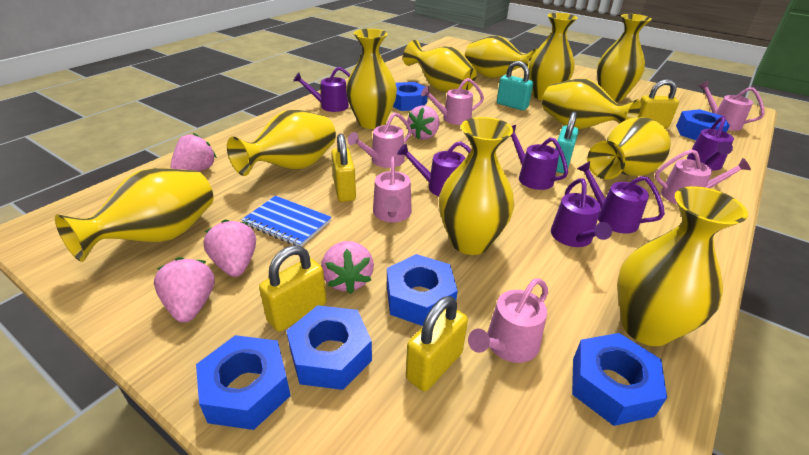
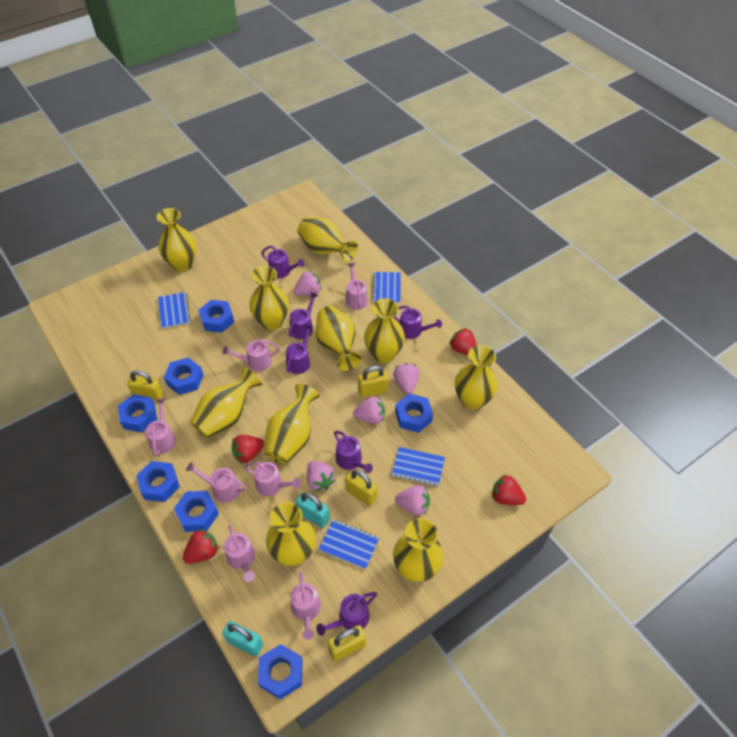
blue notebook: 1 -> 4
blue nut: 6 -> 7
pink watering can: 6 -> 7
red strawberry: 0 -> 4
yellow vase: 11 -> 10

